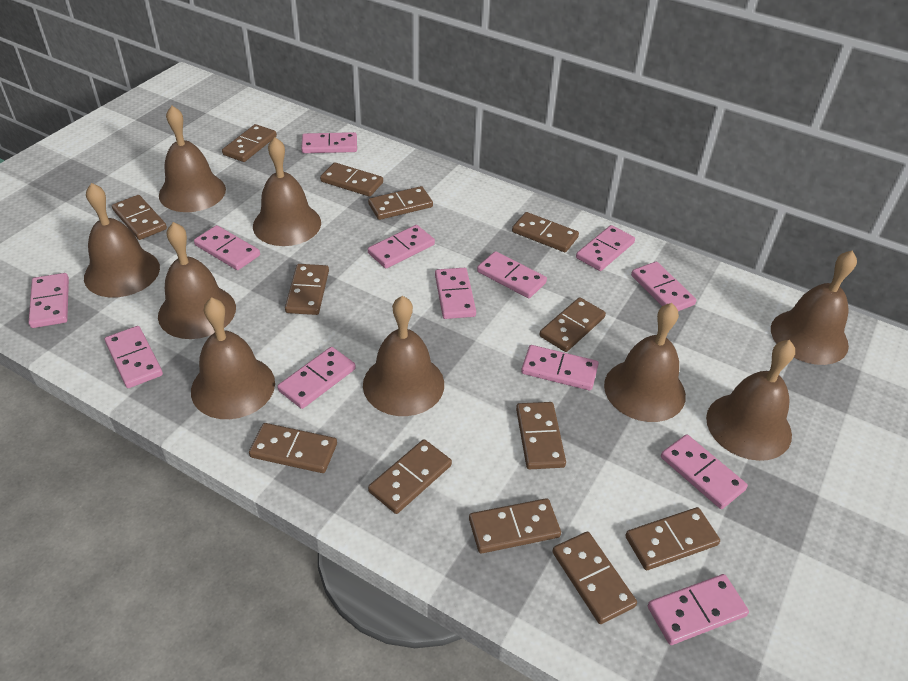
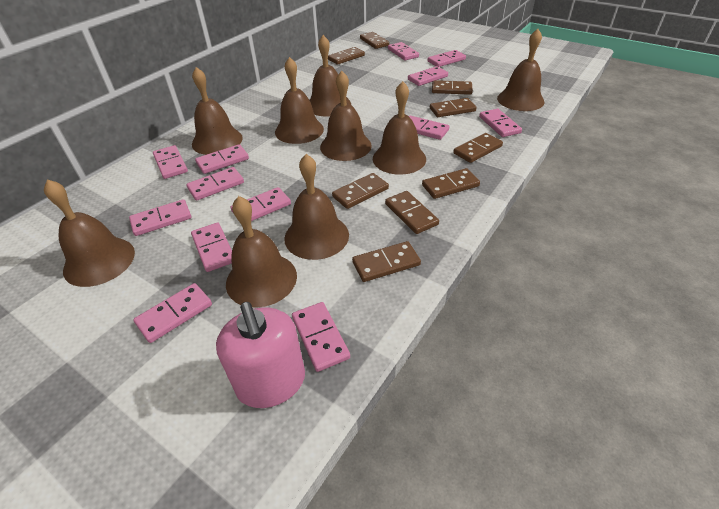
brown domino: 13 -> 9
pink soap dispenser: 0 -> 1

